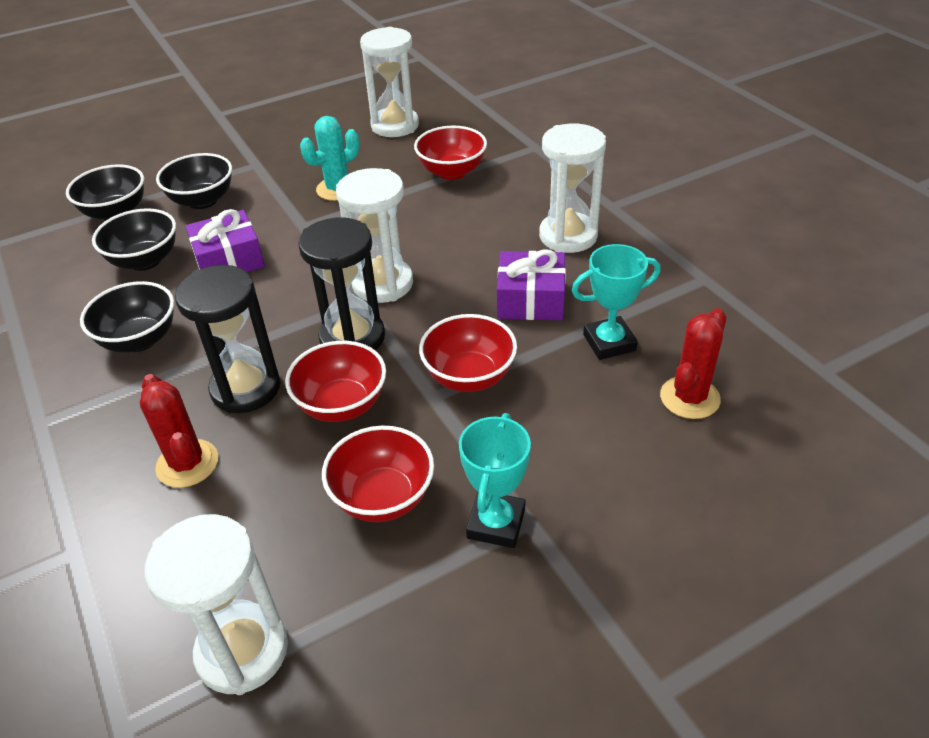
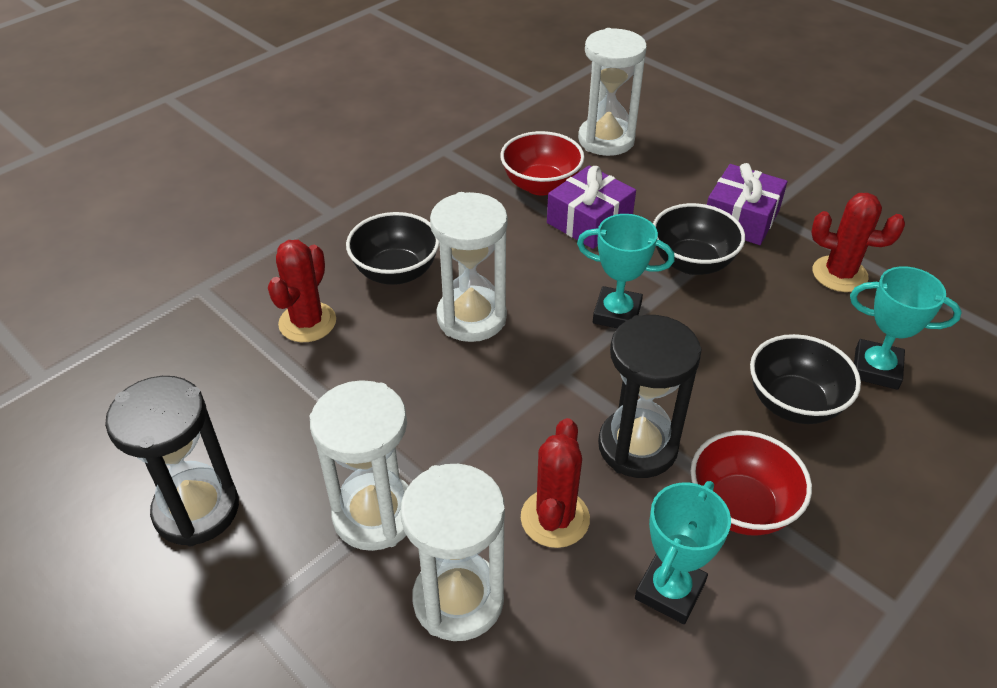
black bowl: 4 -> 3
red bowl: 4 -> 2
red cactus: 2 -> 3
turquoise cactus: 1 -> 0
turquoise trophy: 2 -> 3

